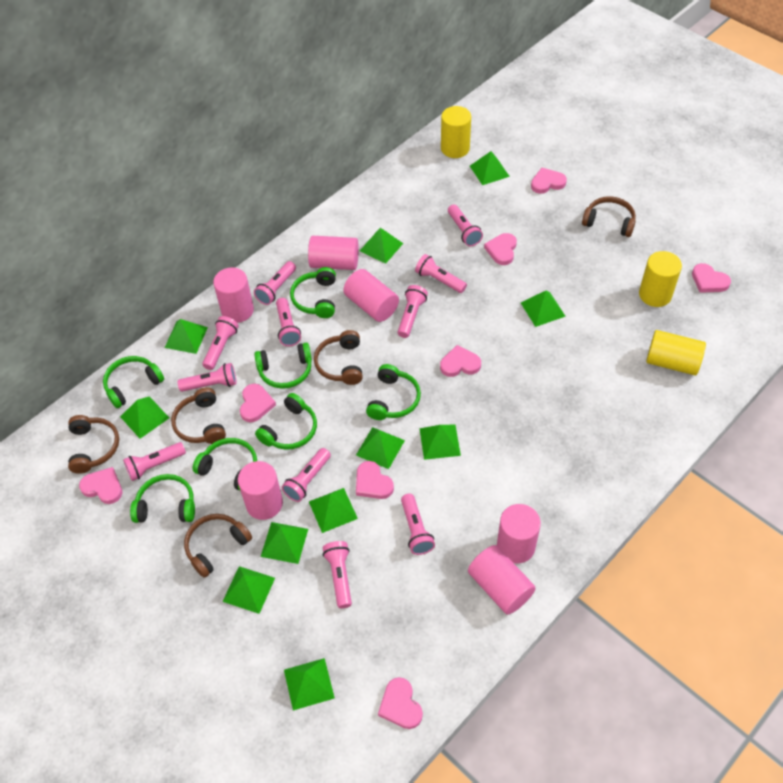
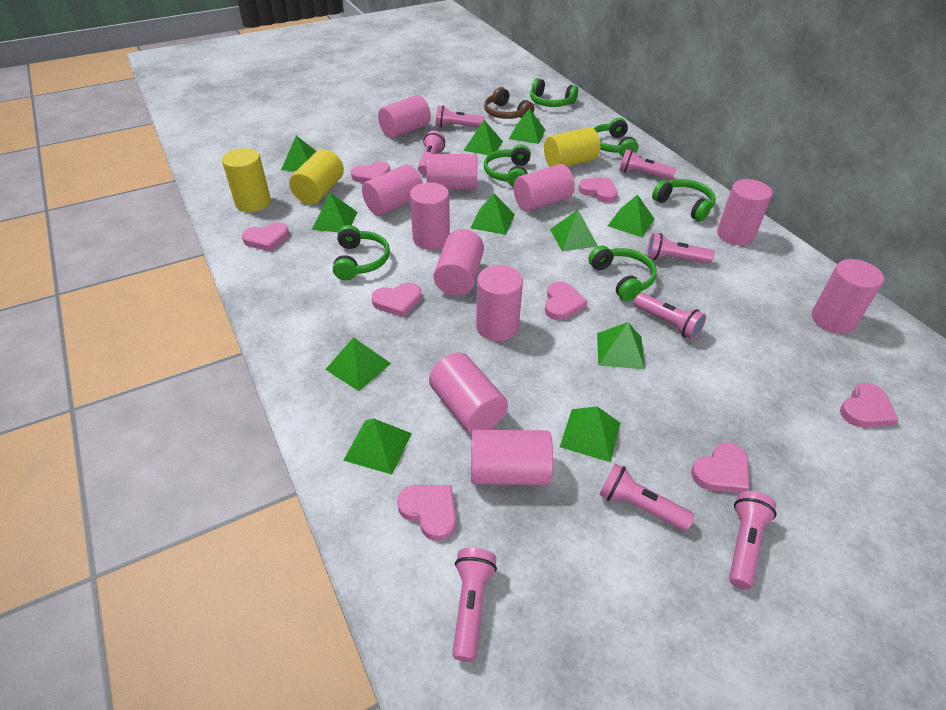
brown headphones: 5 -> 1
green headphones: 7 -> 6
pink cylinder: 6 -> 11
pink flashlight: 11 -> 8

